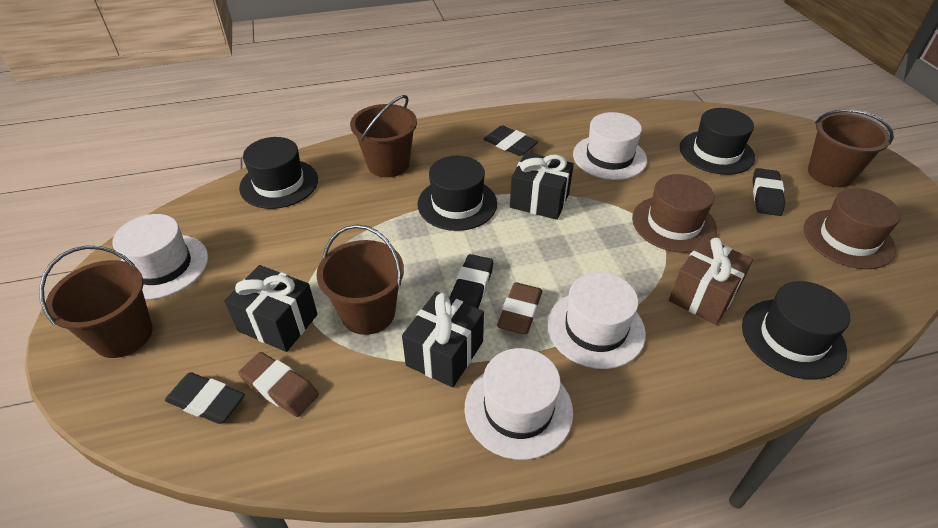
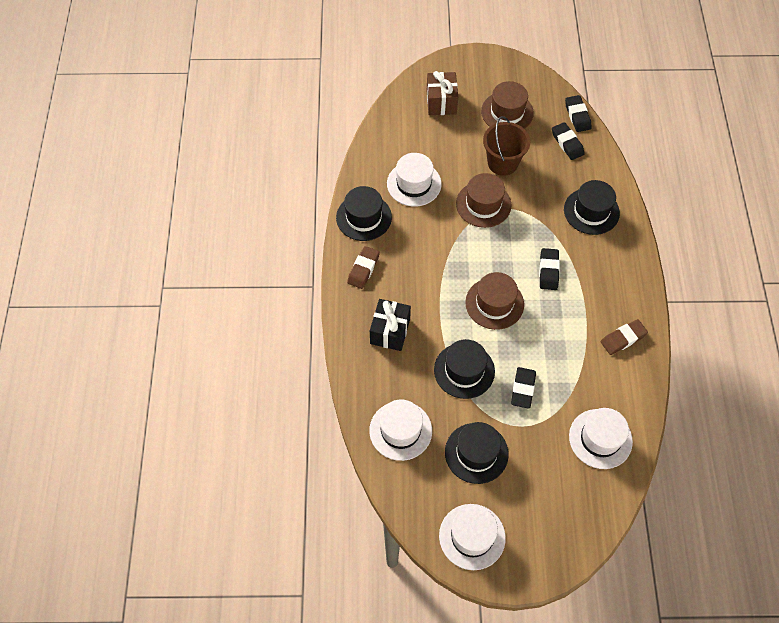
black gift: 3 -> 1
brown bucket: 4 -> 1
brown hat: 2 -> 3

